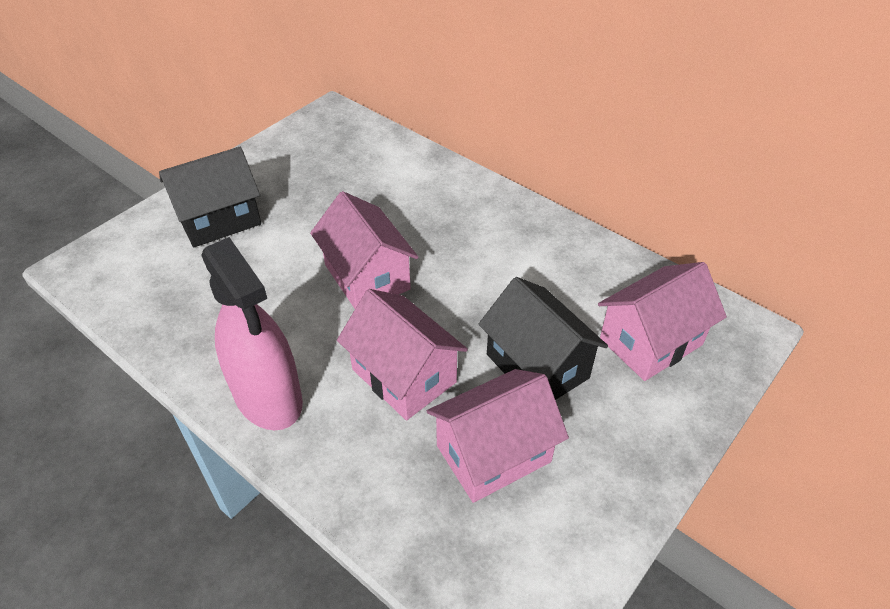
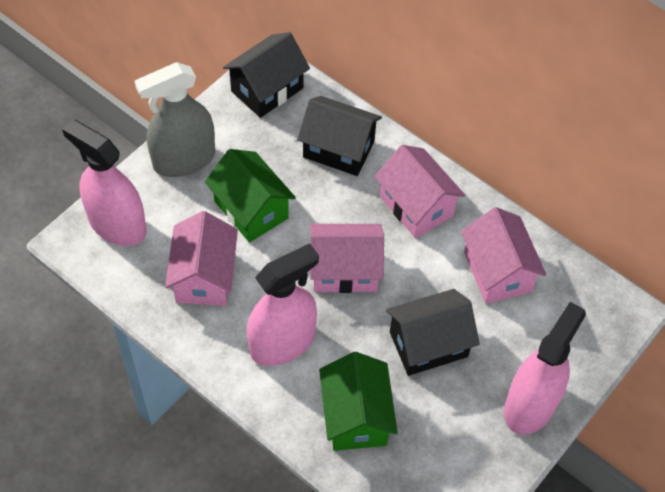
black house: 2 -> 3
green house: 0 -> 2
grey spray bottle: 0 -> 1
pink spray bottle: 1 -> 3

